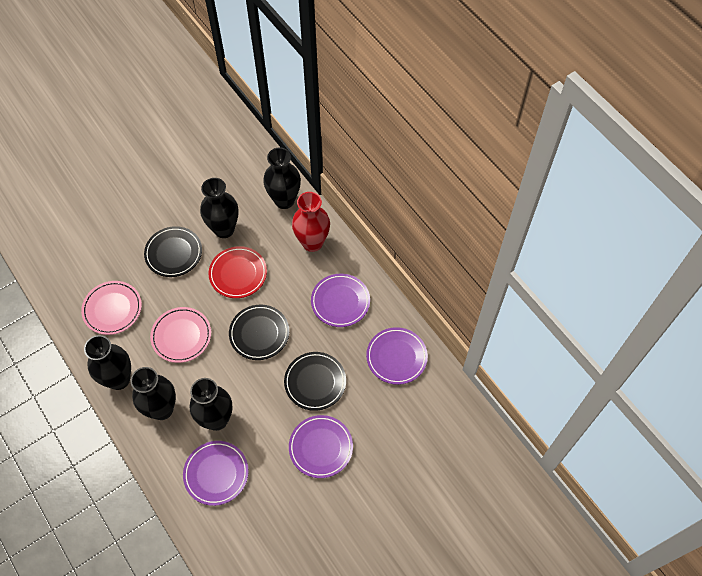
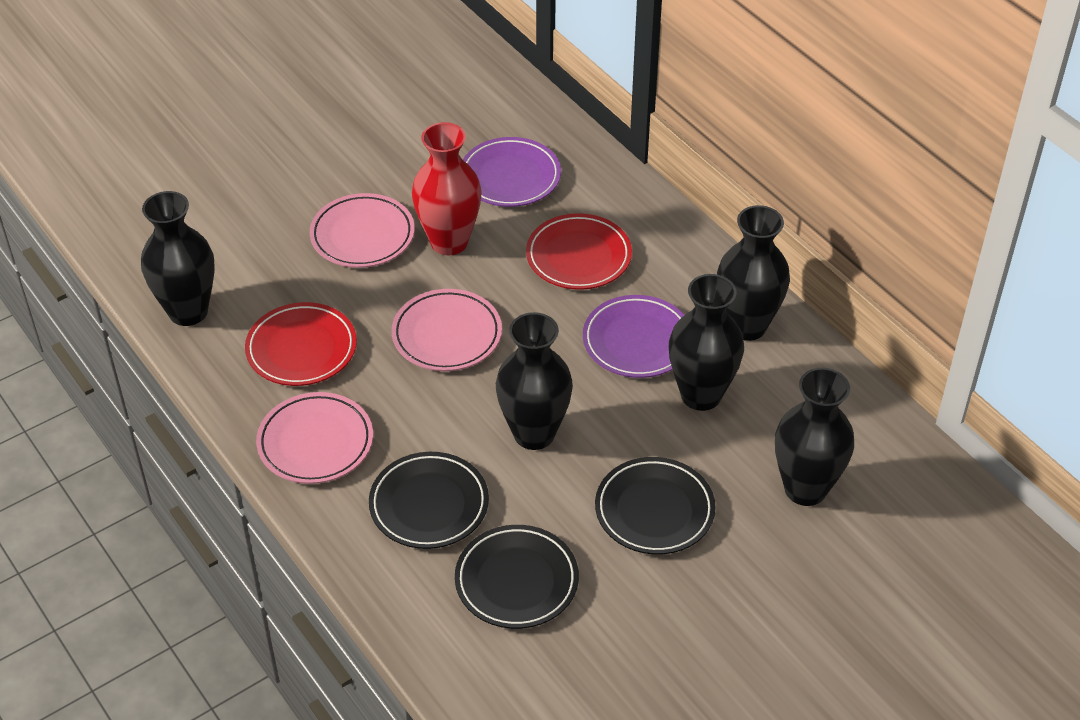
pink plate: 2 -> 3
purple plate: 4 -> 2
red plate: 1 -> 2

